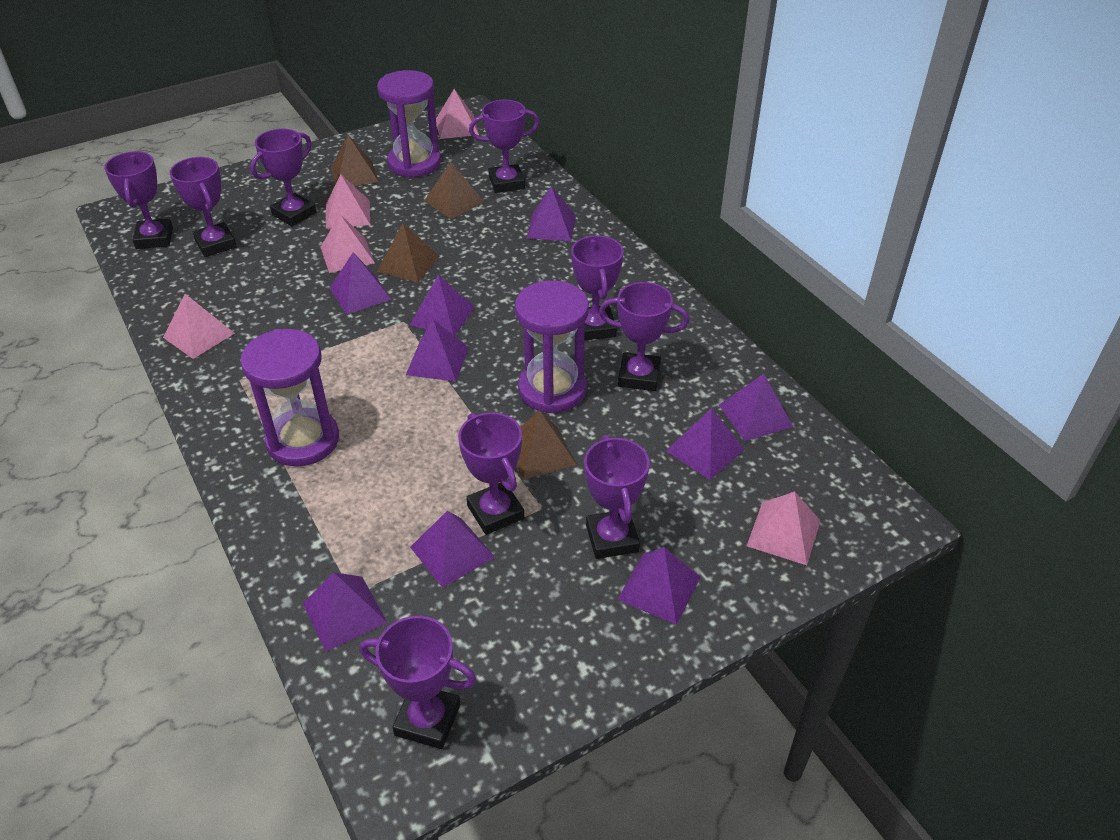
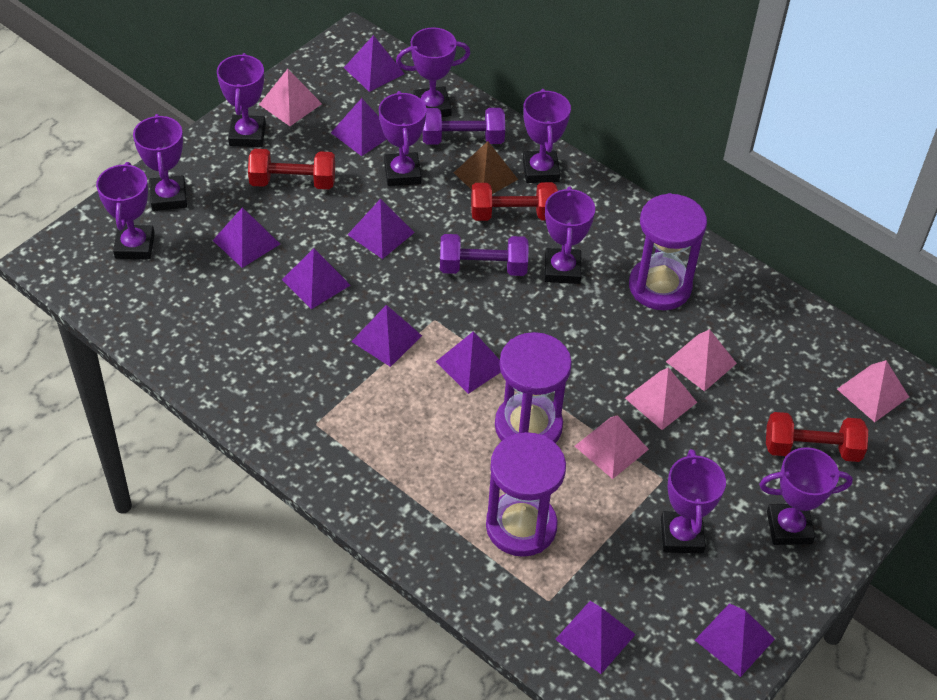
brown pyramid: 4 -> 1
purple dumbbell: 0 -> 2
red dumbbell: 0 -> 3

